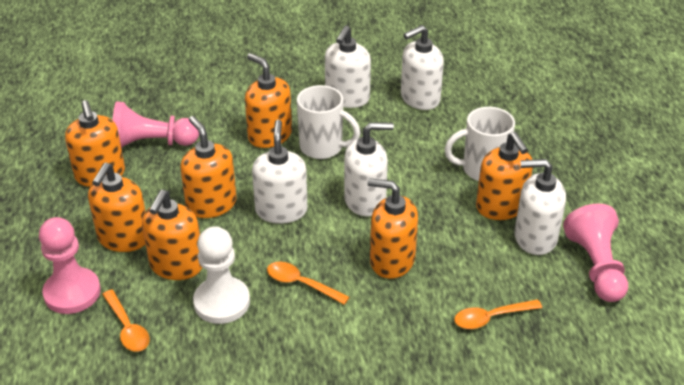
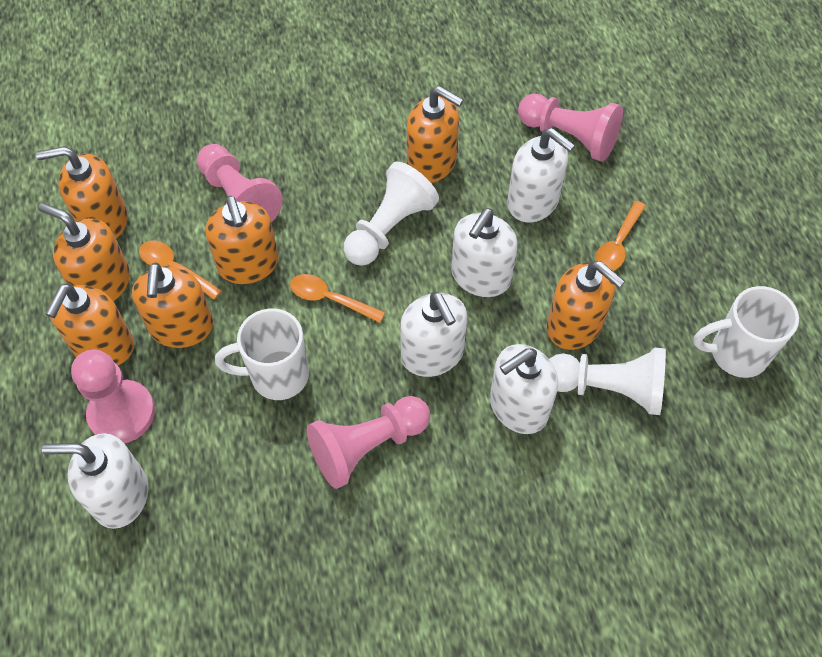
pink pawn: 3 -> 4
white pawn: 1 -> 2

